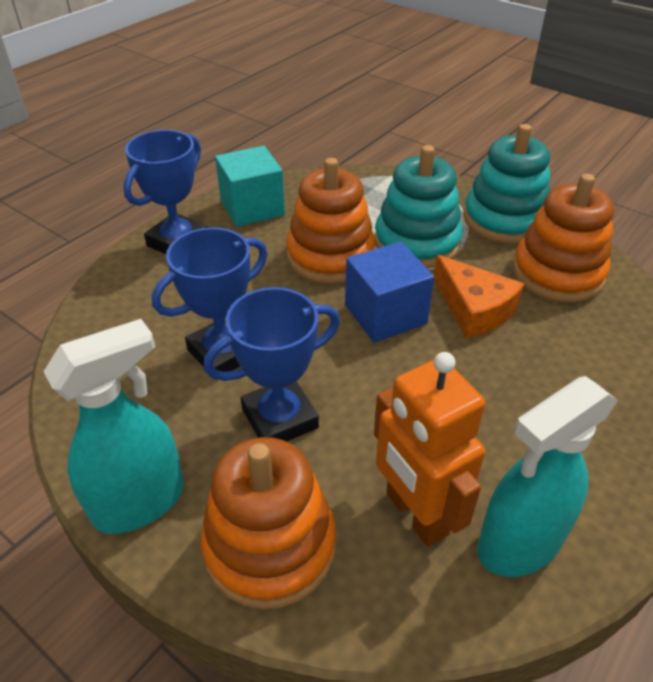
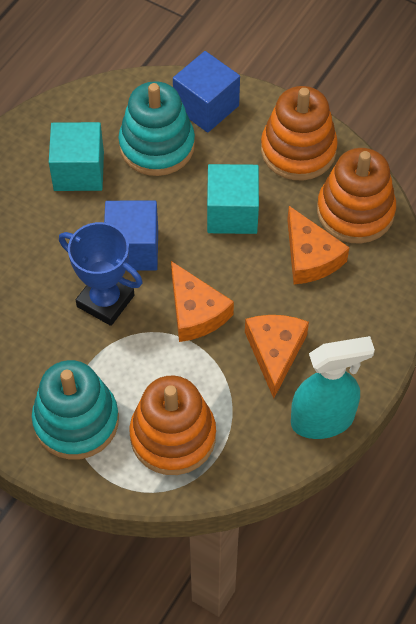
blue cube: 1 -> 2
blue trophy: 3 -> 1
orange cheese: 1 -> 3
orange robot: 1 -> 0
turquoise cube: 1 -> 2
turquoise spray bottle: 2 -> 1

